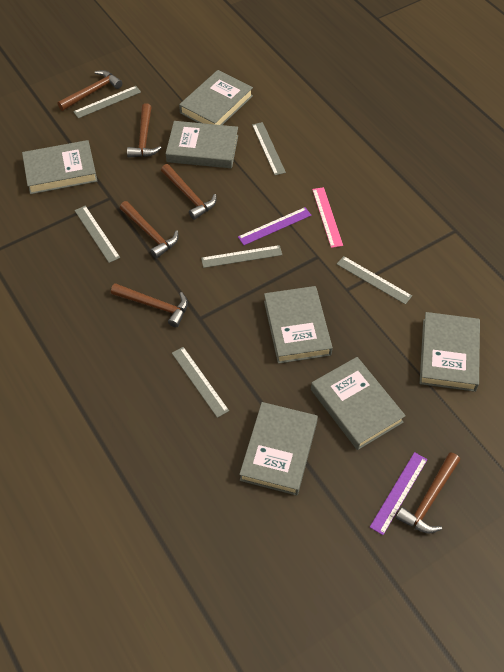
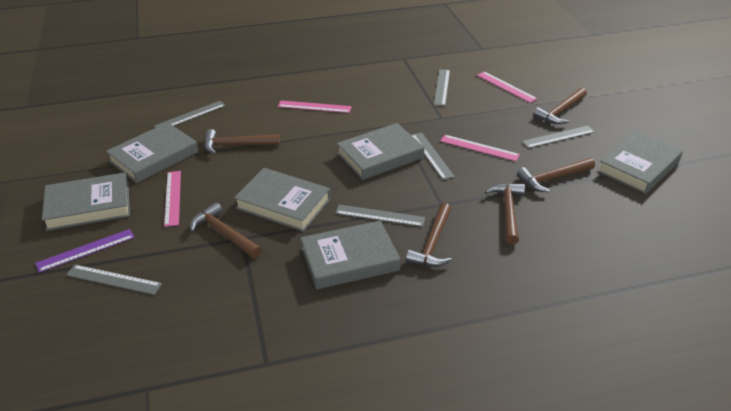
grey book: 7 -> 6
pink ruler: 1 -> 4
purple ruler: 2 -> 1

